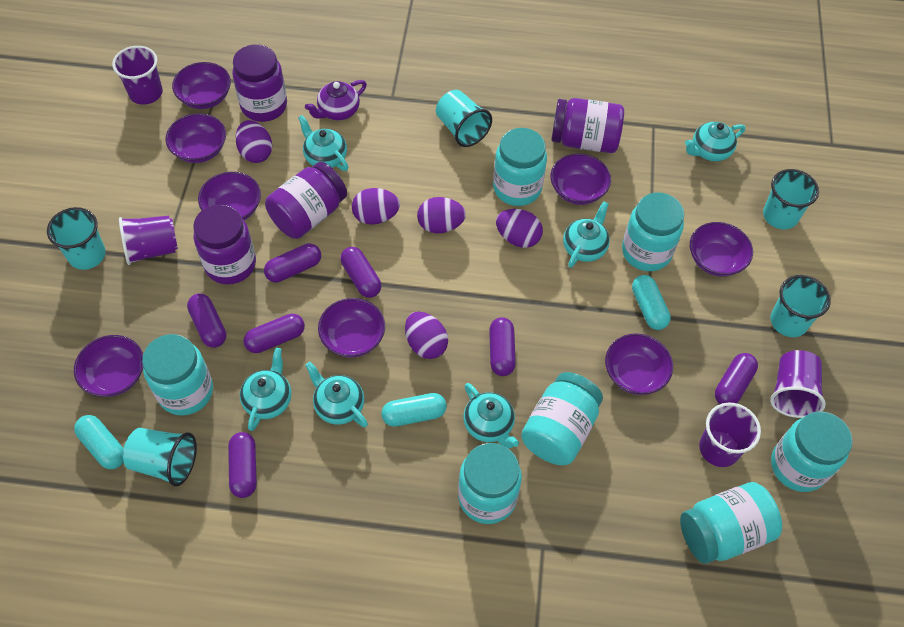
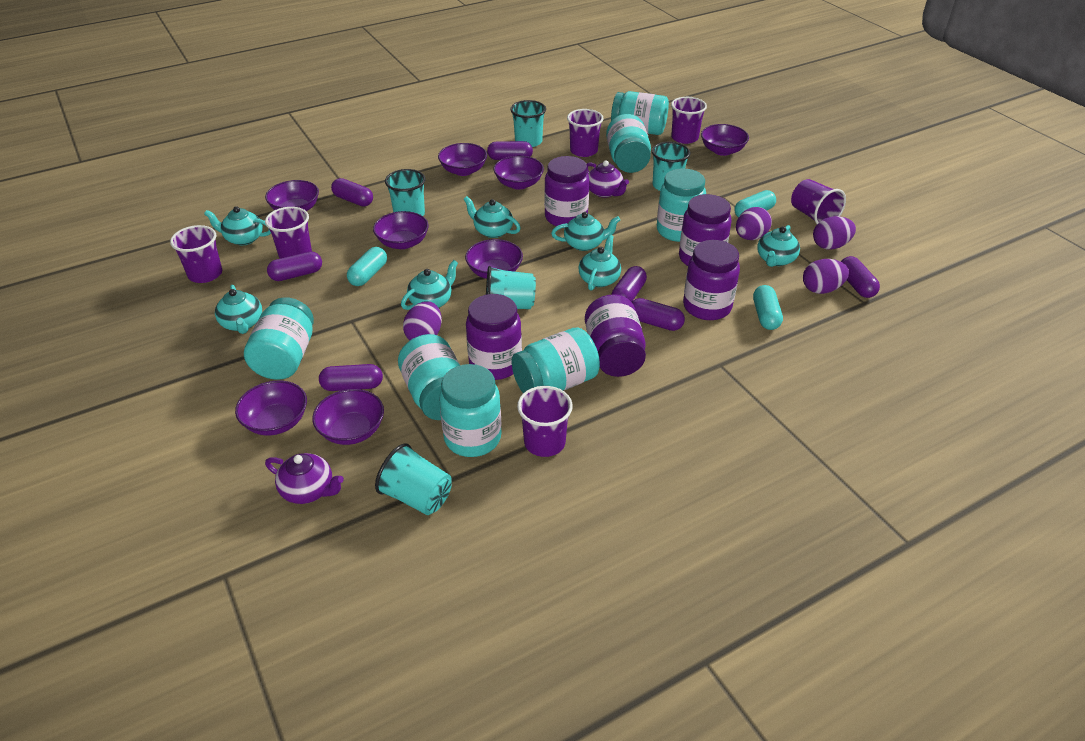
purple cup: 4 -> 6
purple egg: 5 -> 4
purple jar: 4 -> 5
purple teapot: 1 -> 2
turquoise teapot: 6 -> 7

